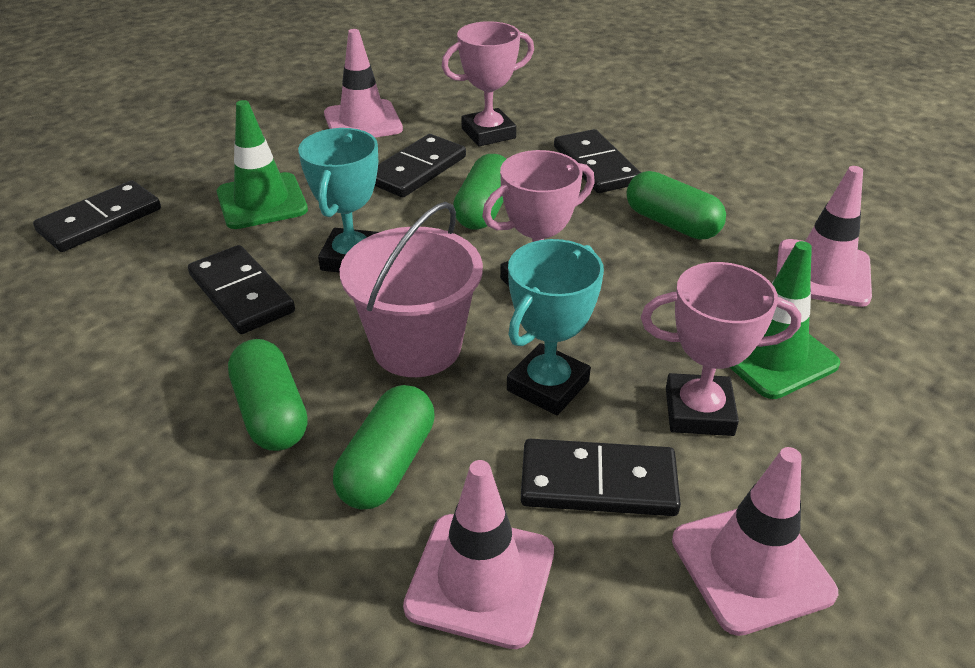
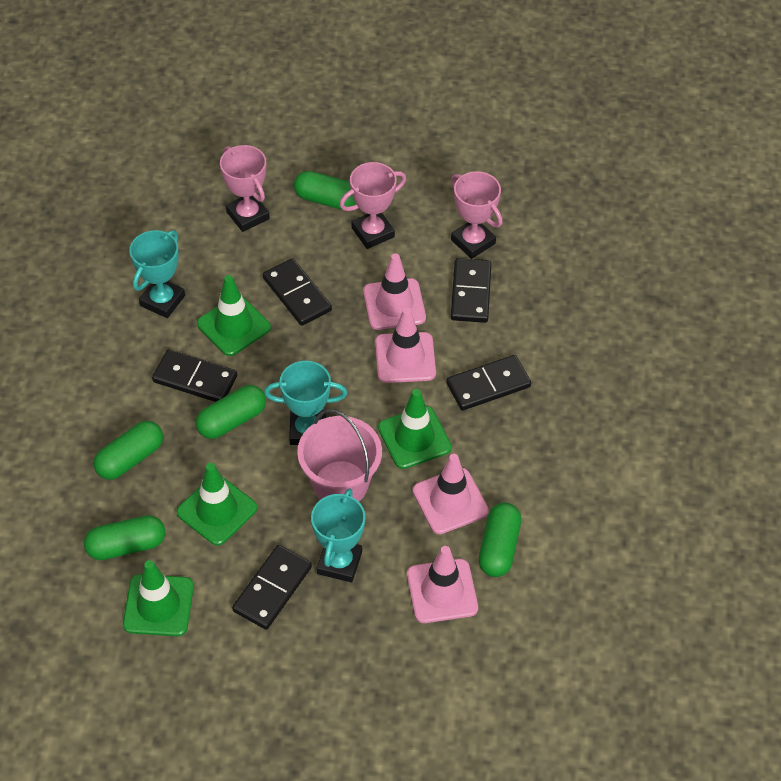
green capsule: 4 -> 5
green traffic cone: 2 -> 4
turquoise trophy: 2 -> 3

